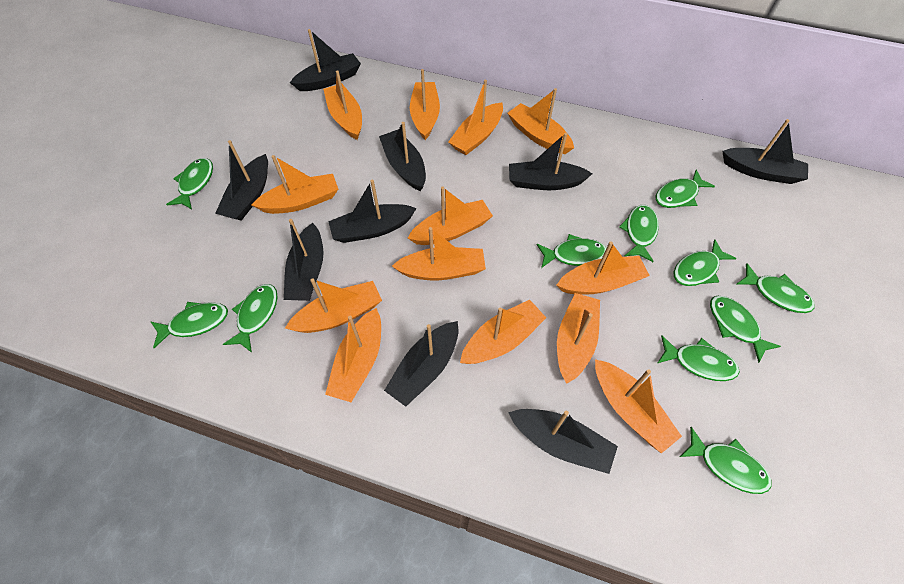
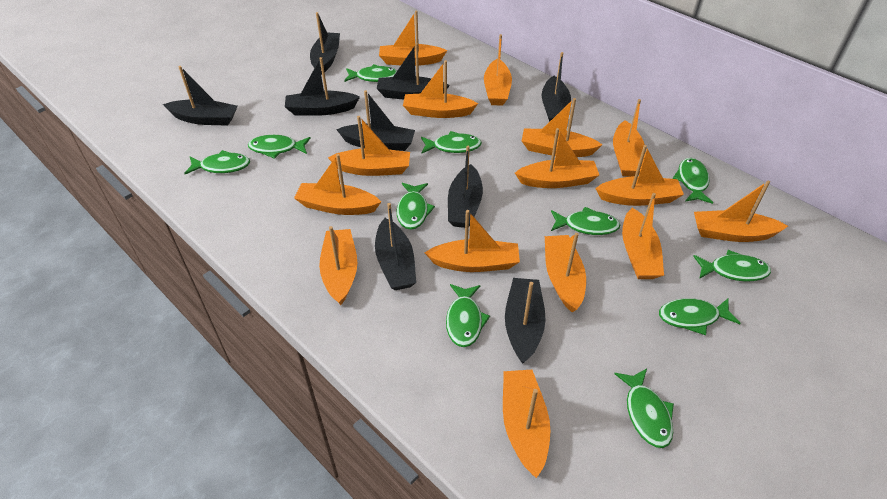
orange boat: 13 -> 15

